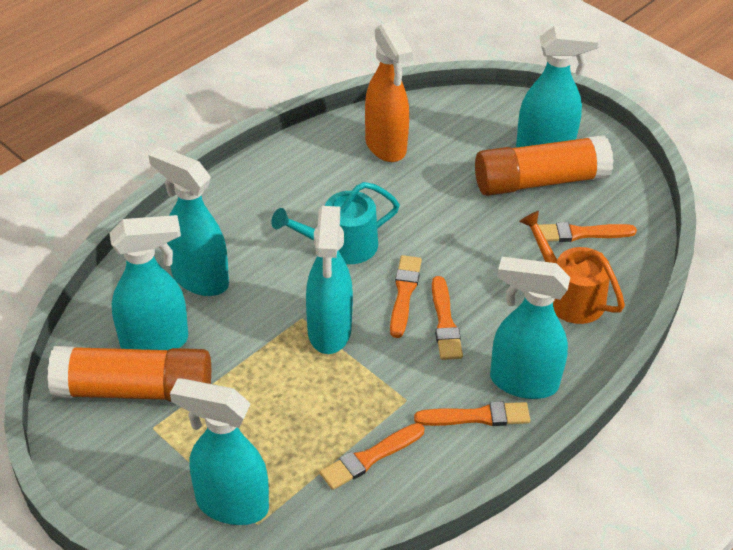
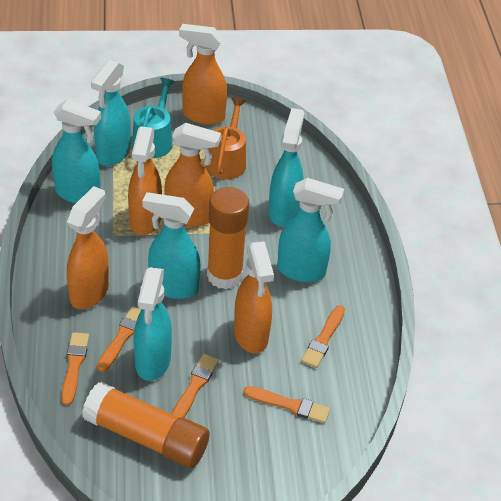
orange spray bottle: 1 -> 5

